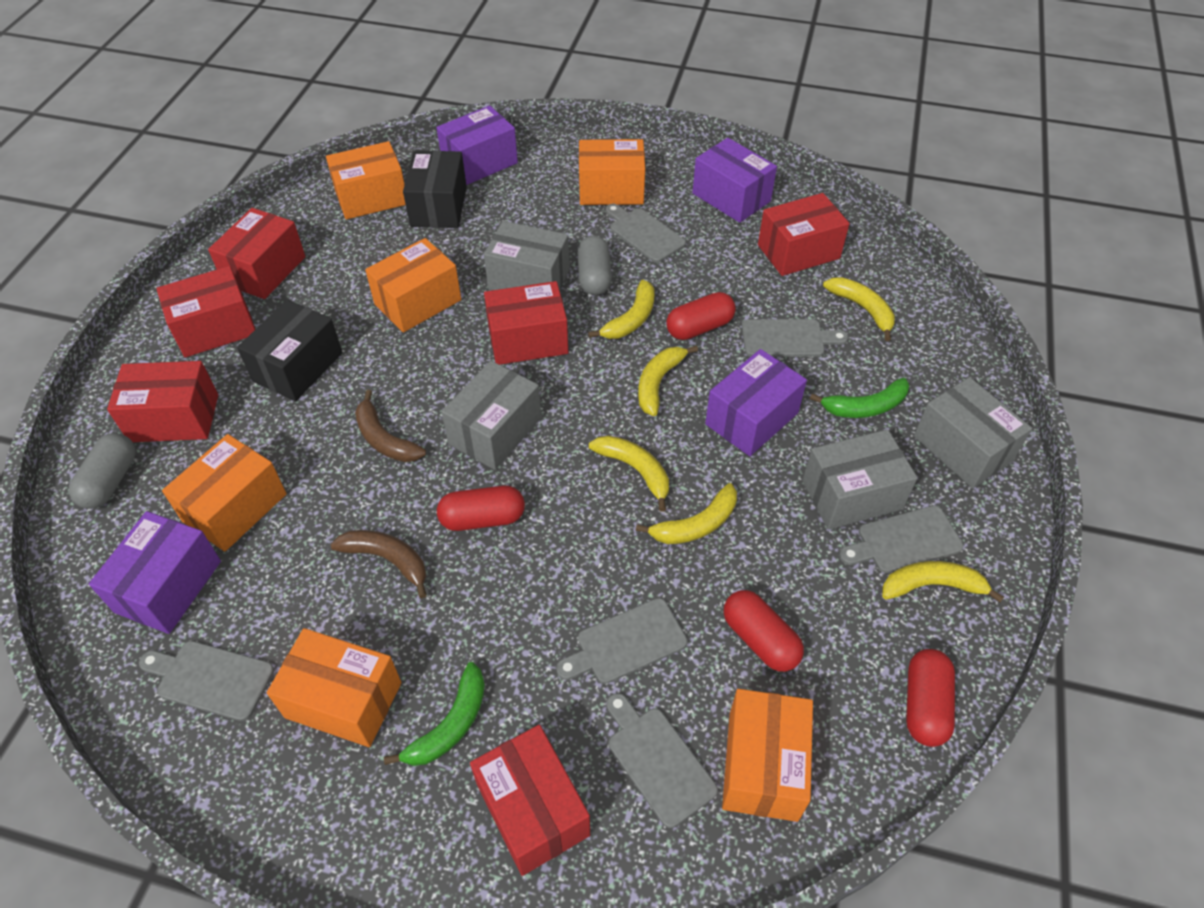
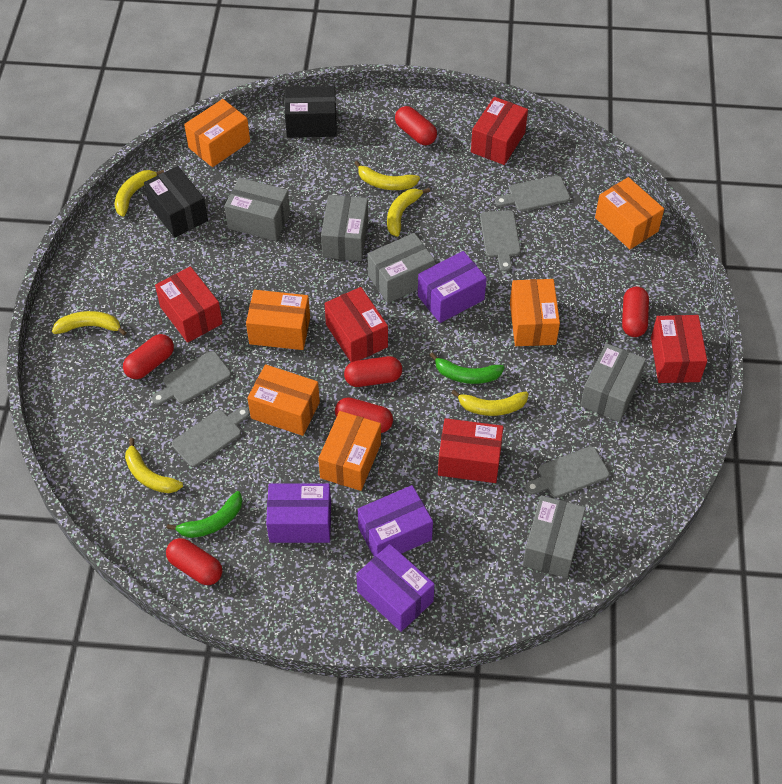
brown banana: 2 -> 0
grey box: 4 -> 5
grey capsule: 2 -> 0
grey cutting board: 6 -> 5
red box: 6 -> 5
red capsule: 4 -> 6

